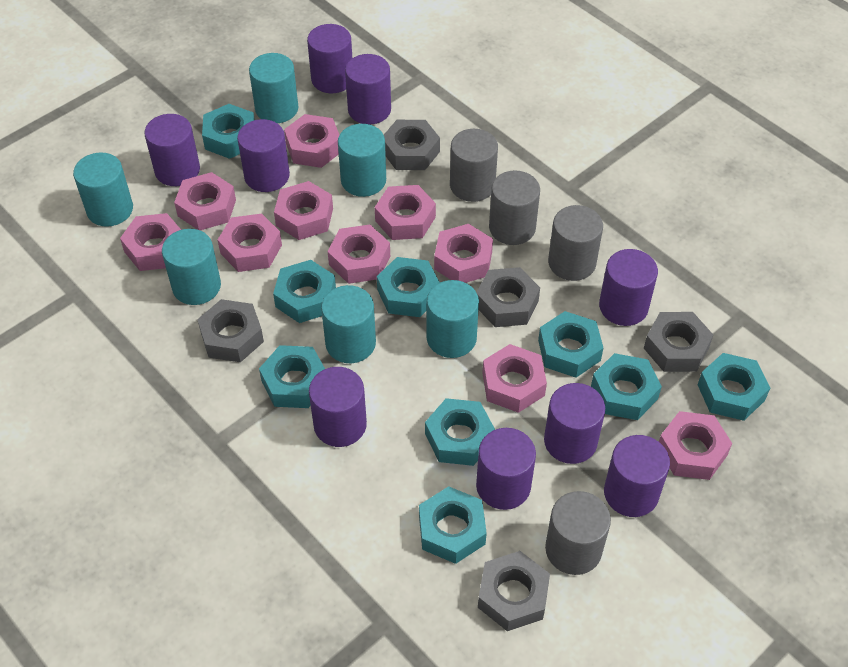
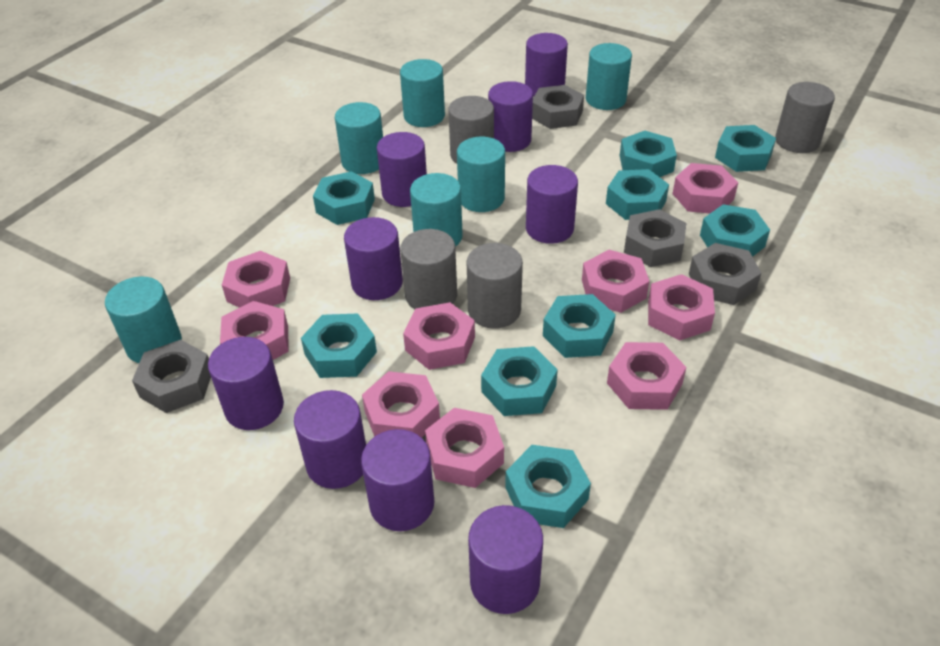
grey nut: 5 -> 4
pink nut: 10 -> 9

